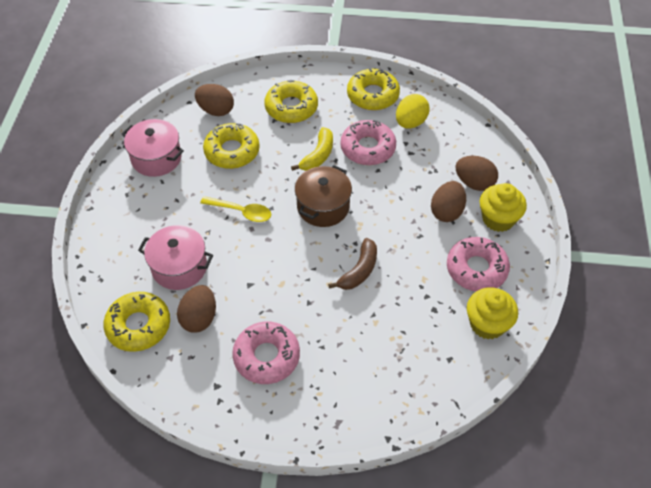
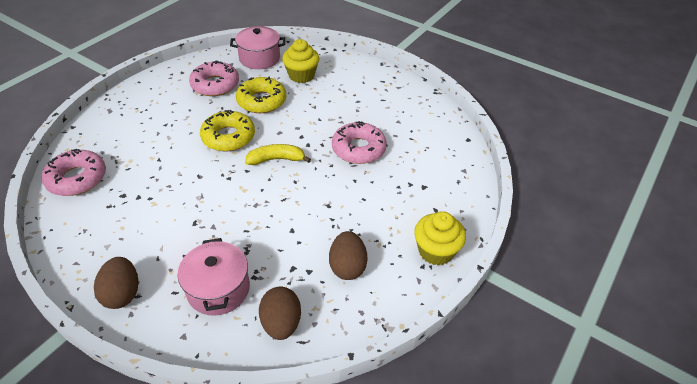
brown banana: 1 -> 0
brown egg: 4 -> 3
brown pot: 1 -> 0
yellow donut: 4 -> 2
yellow egg: 1 -> 0
yellow spoon: 1 -> 0

